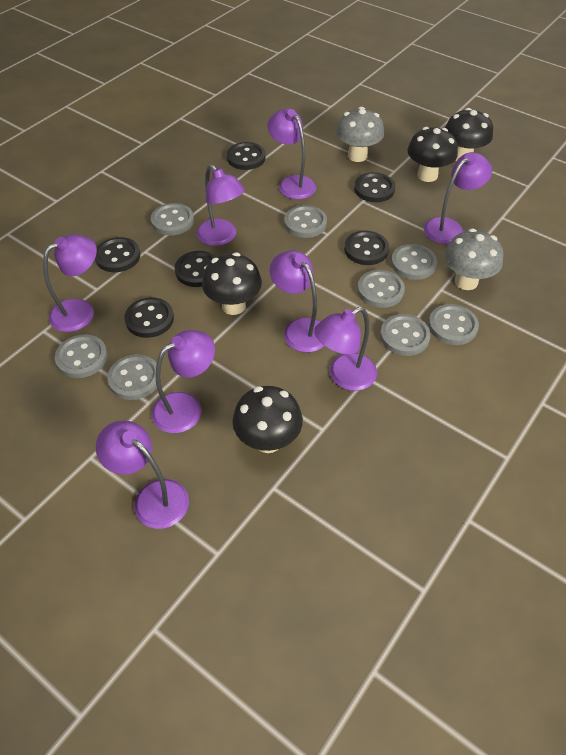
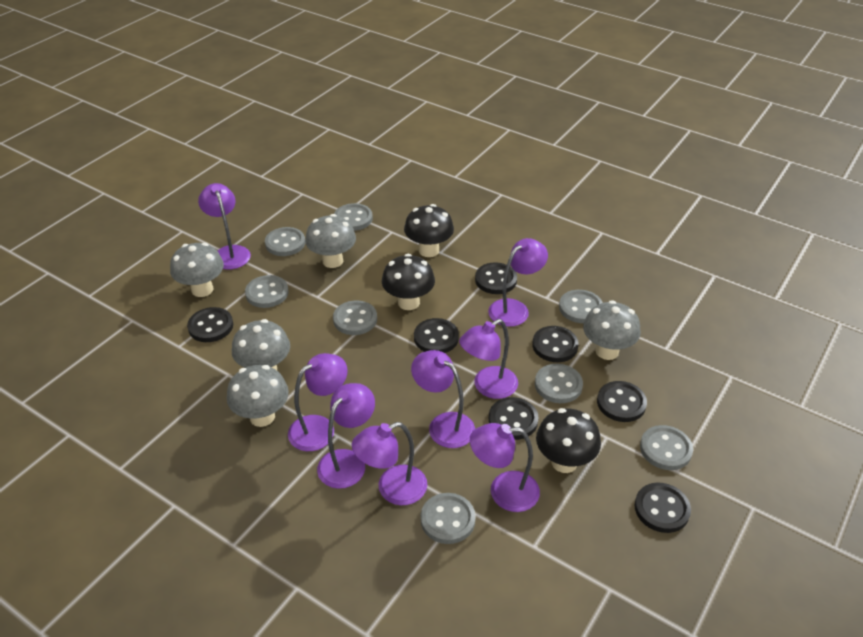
black button: 6 -> 7
black mushroom: 4 -> 3
grey mushroom: 2 -> 5

